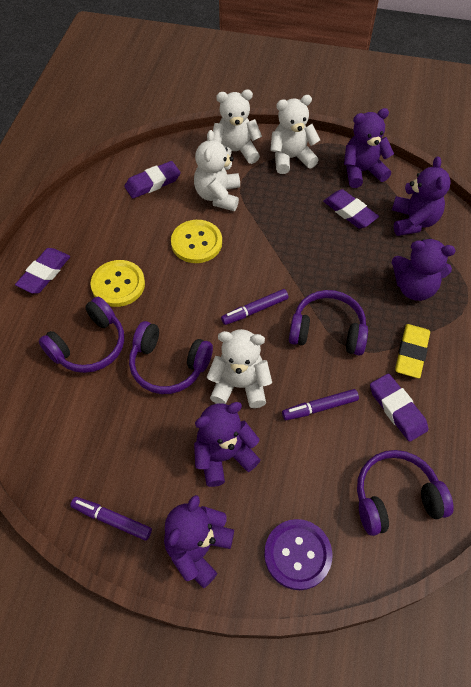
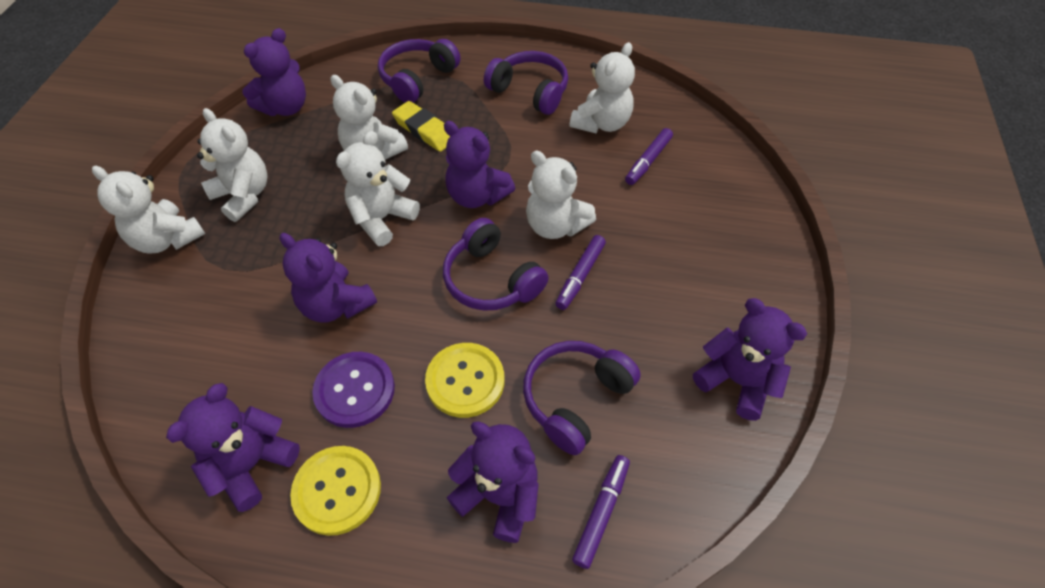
purple eraser: 4 -> 0
purple teddy bear: 5 -> 6
white teddy bear: 4 -> 6

